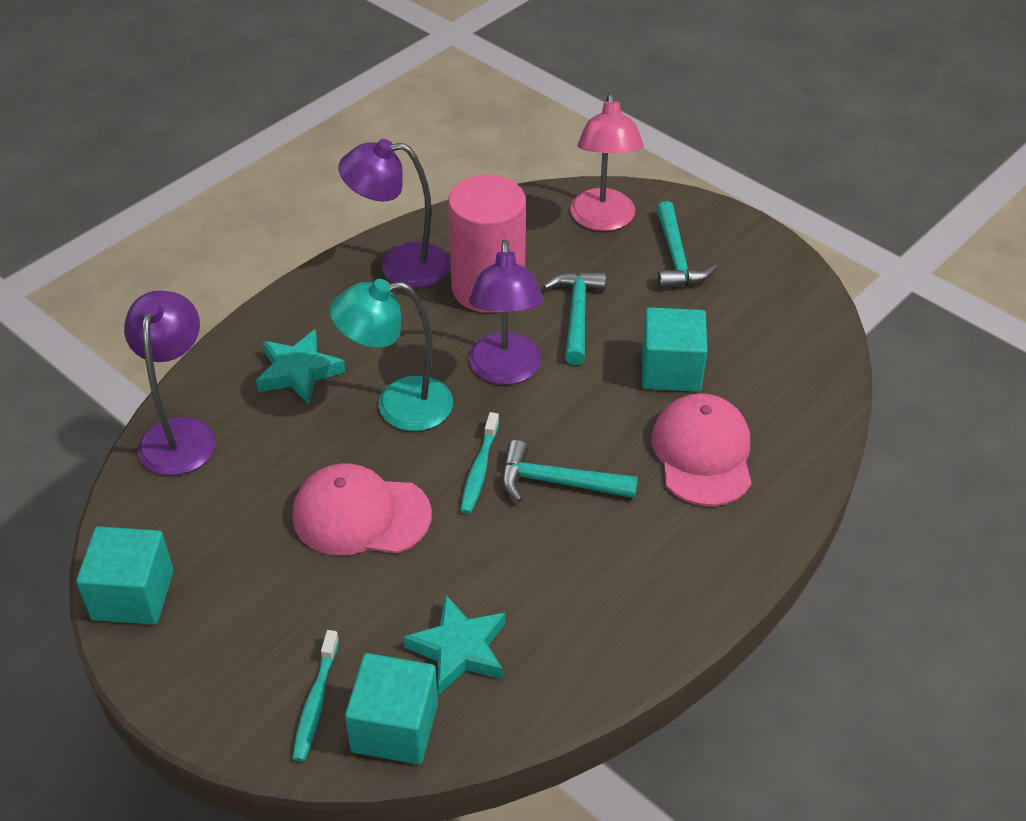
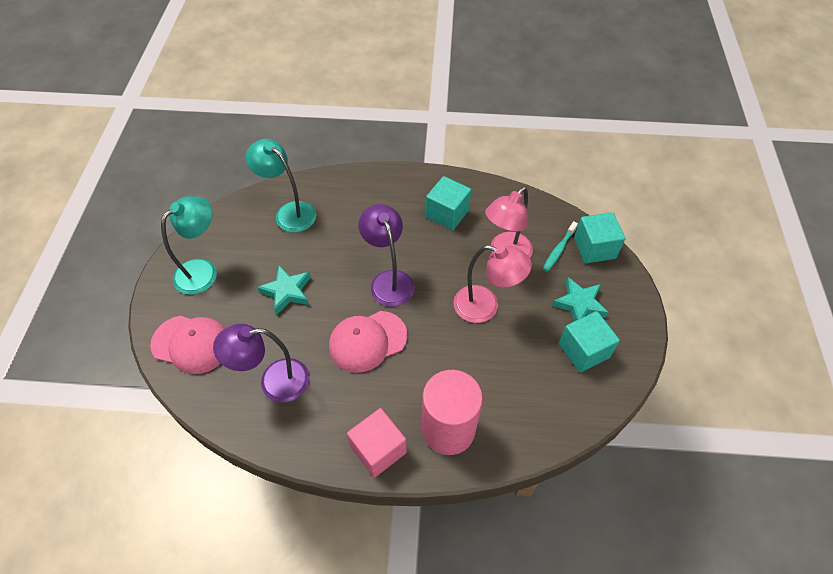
pink cube: 0 -> 1
pink lamp: 1 -> 2
purple lamp: 3 -> 2
turquoise hammer: 3 -> 0
turquoise lamp: 1 -> 2
turquoise toothbrush: 2 -> 1

